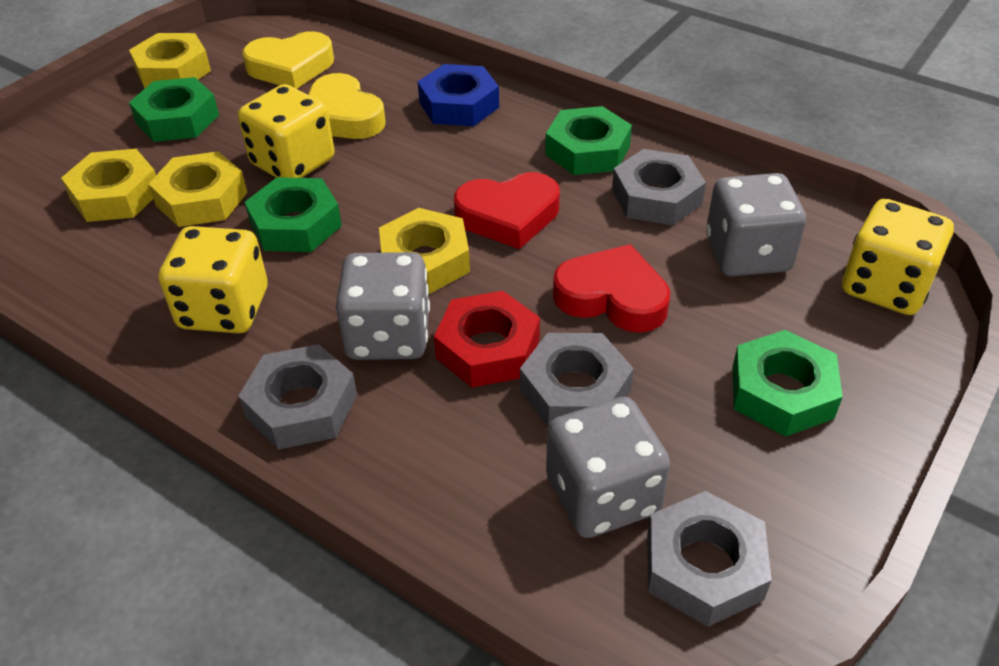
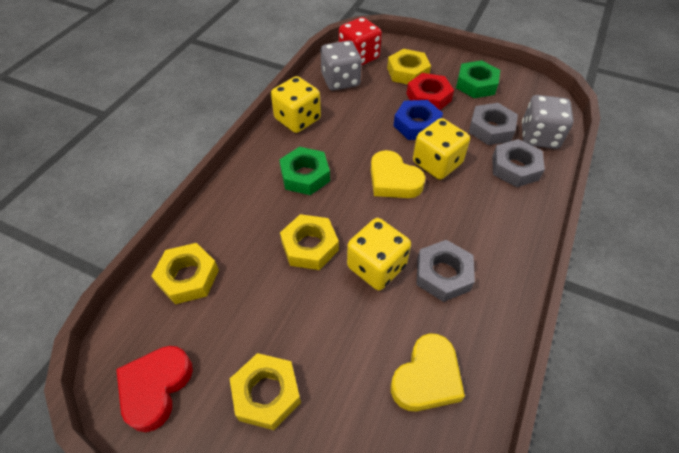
green nut: 4 -> 2
grey dice: 3 -> 2
grey nut: 4 -> 3
red dice: 0 -> 1
red heart: 2 -> 1

